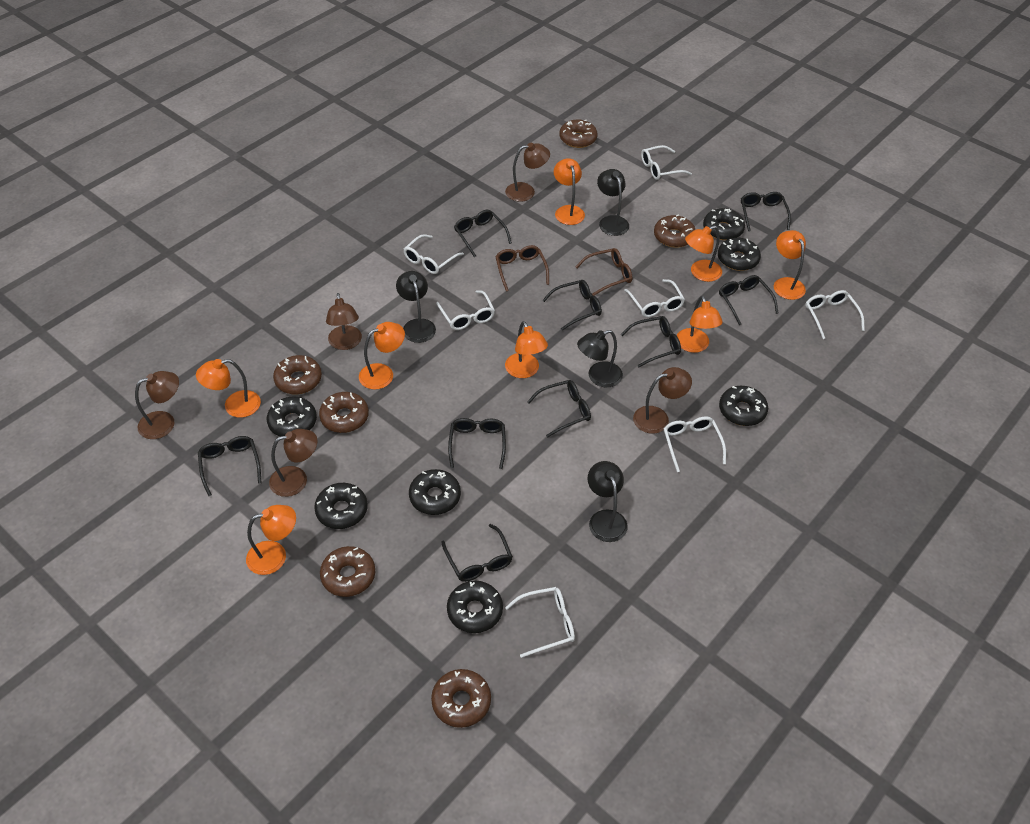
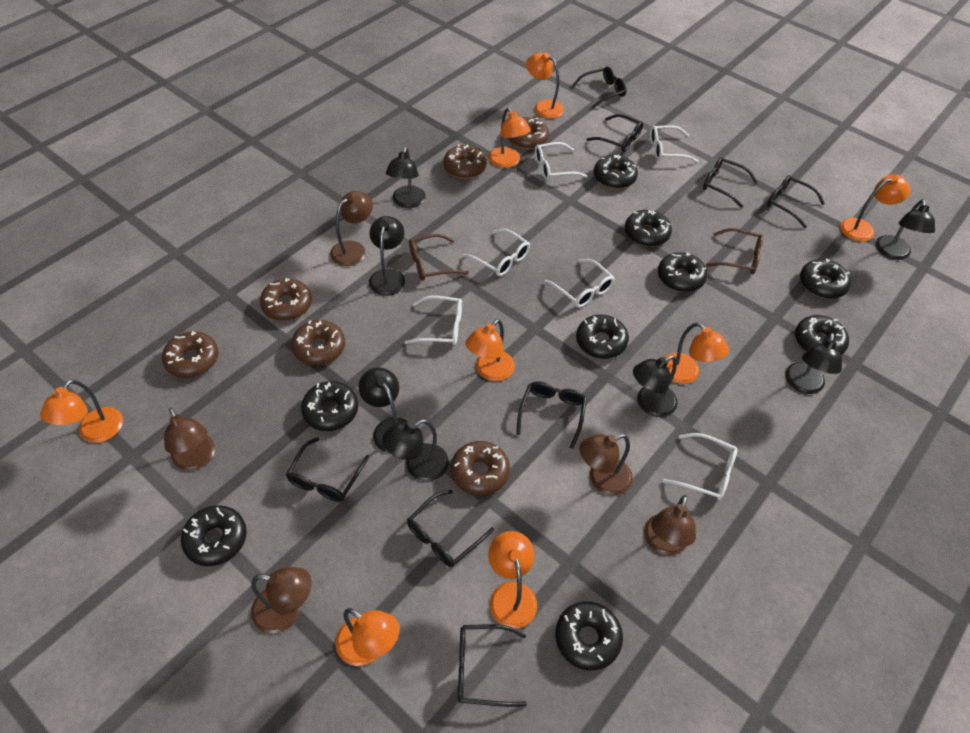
black donut: 7 -> 9
black glasses: 9 -> 8
black lamp: 4 -> 7
white glasses: 7 -> 6

